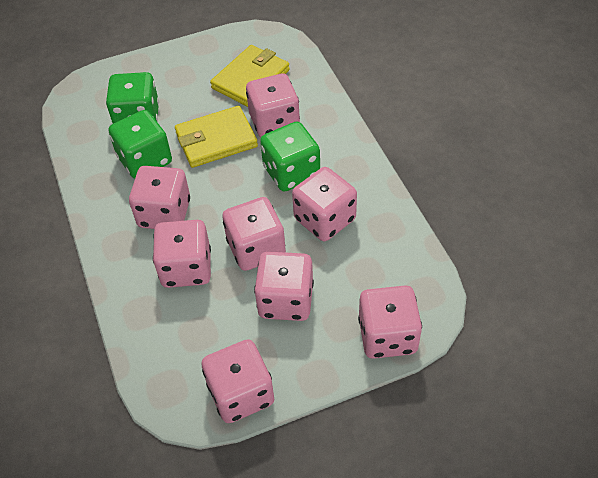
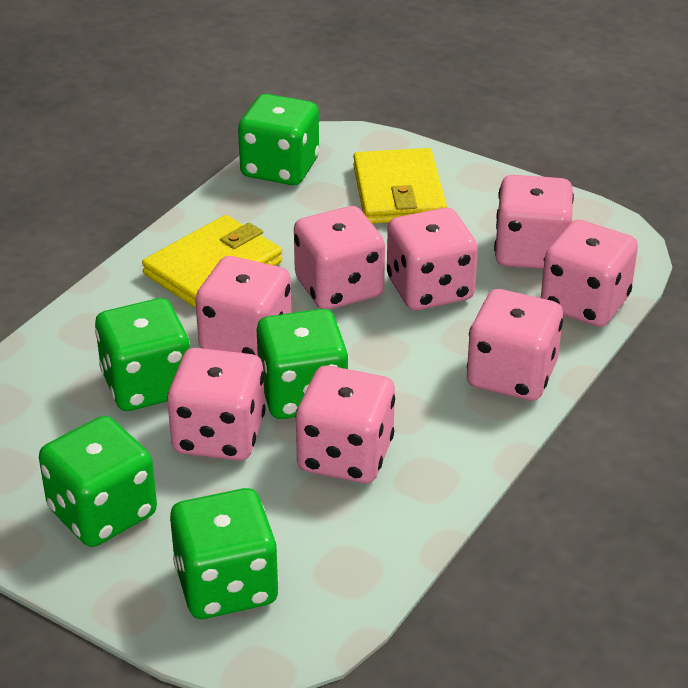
green dice: 3 -> 5

